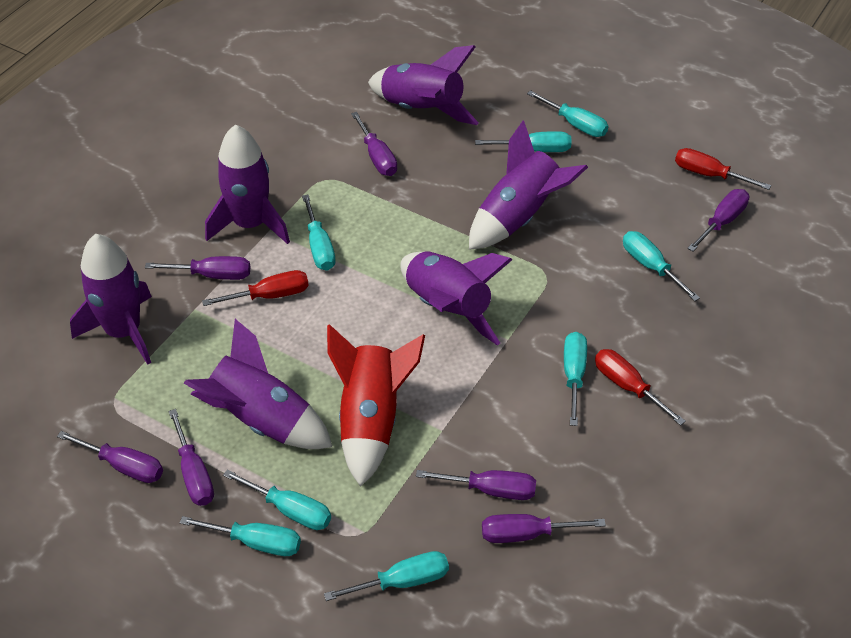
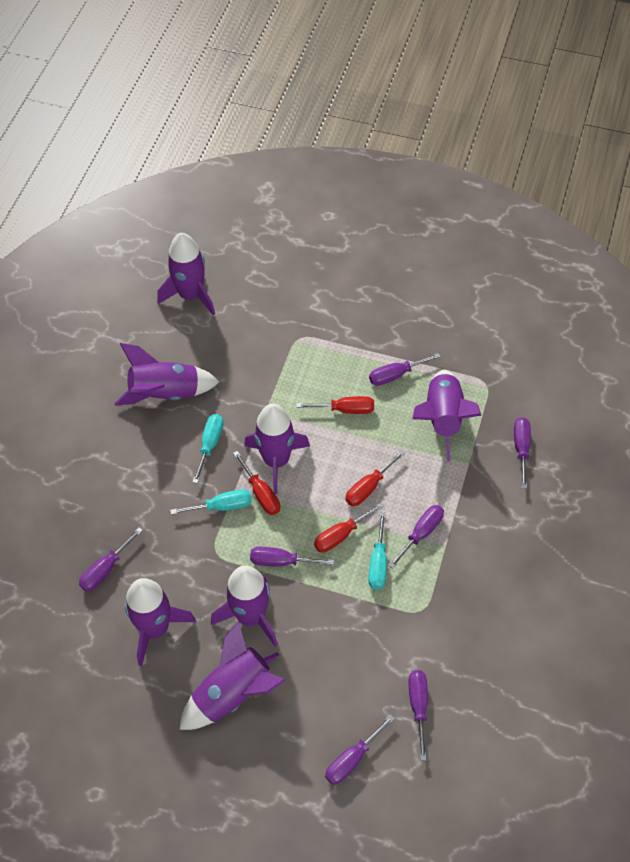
purple rocket: 6 -> 7
red rocket: 1 -> 0
red screwdriver: 3 -> 4
turquoise screwdriver: 8 -> 3

